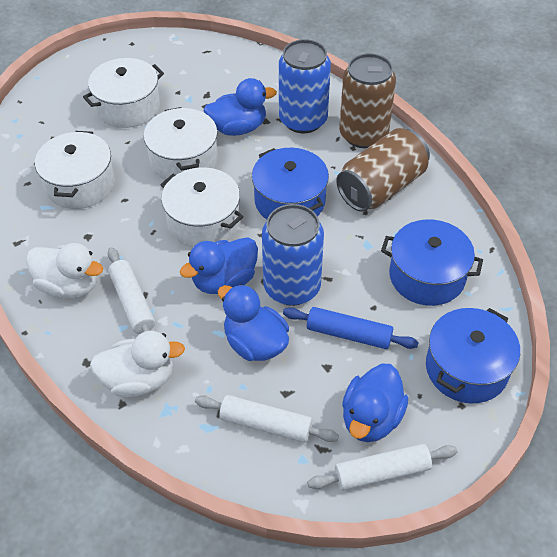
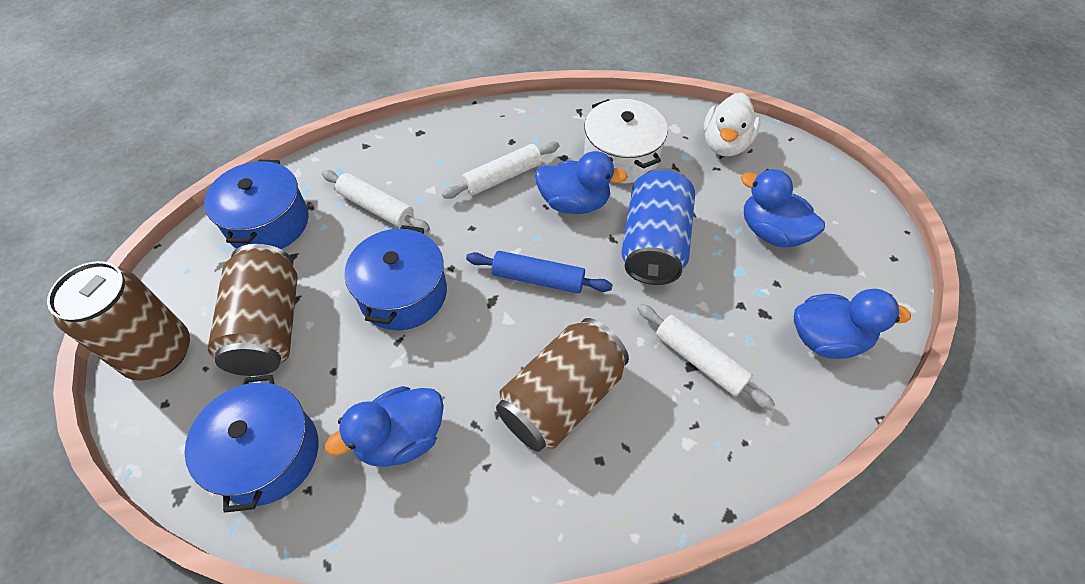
blue can: 2 -> 1
brown can: 2 -> 3
white duck: 2 -> 1
white pot: 4 -> 1

